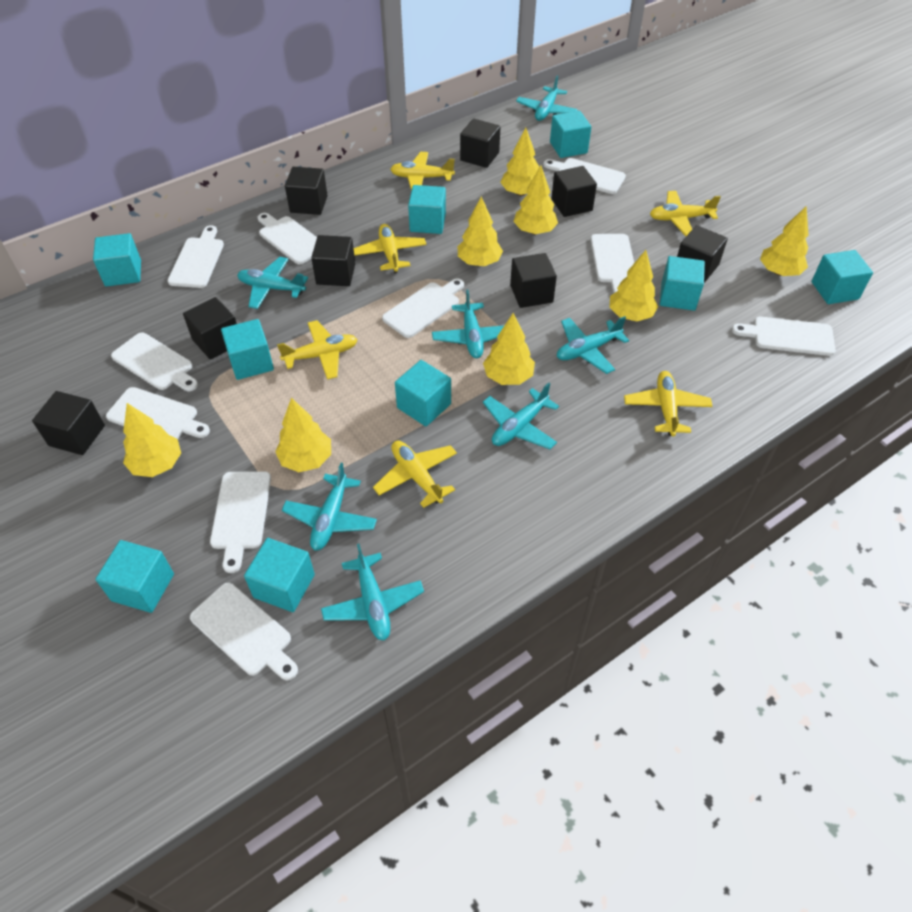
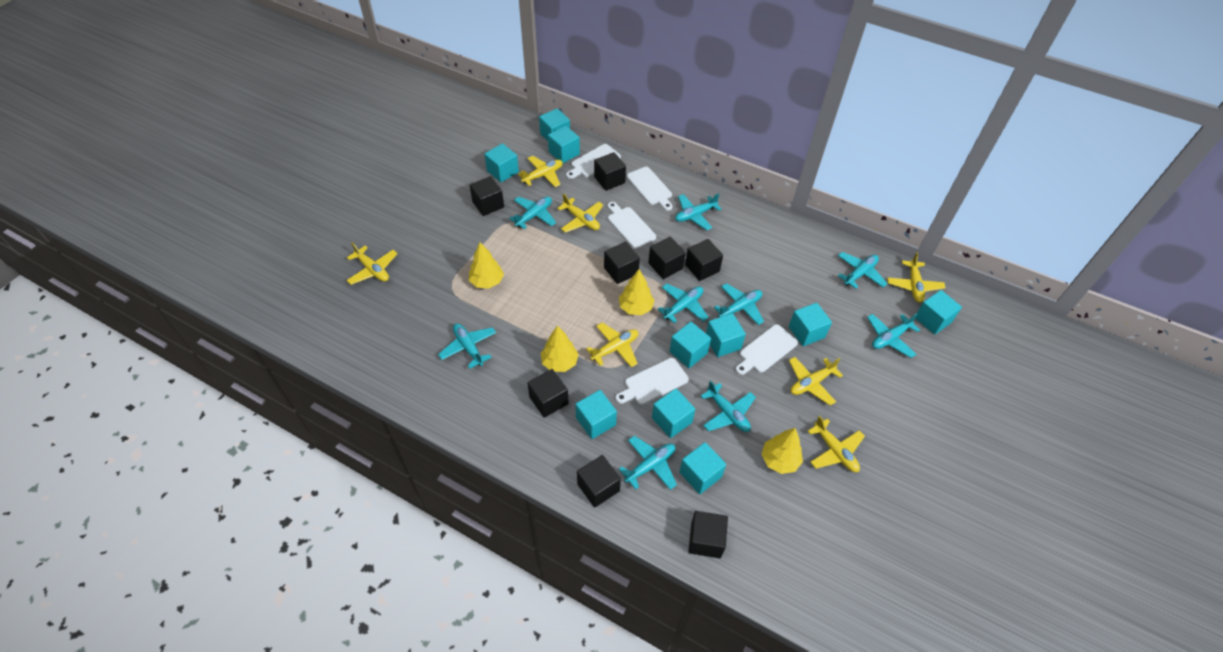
turquoise cube: 9 -> 10
turquoise plane: 7 -> 9
white cutting board: 10 -> 5
yellow plane: 6 -> 7
yellow tree: 8 -> 4

